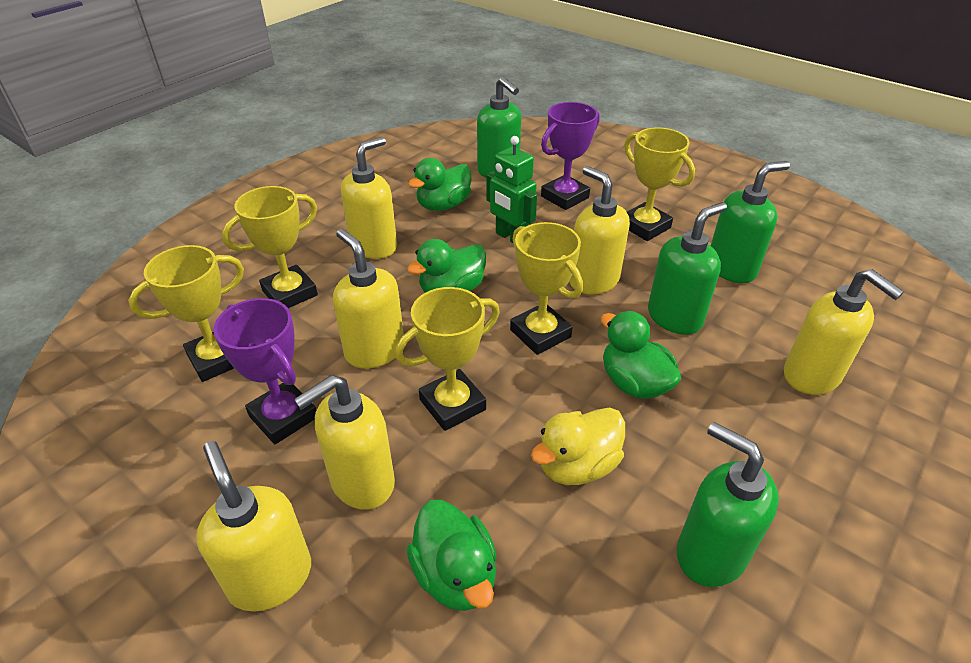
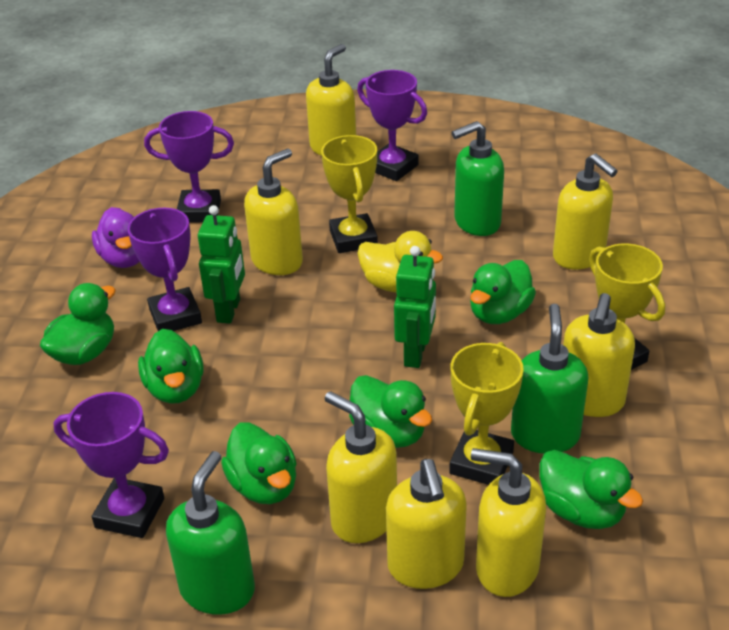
green duck: 4 -> 6
green robot: 1 -> 2
green soap dispenser: 4 -> 3
purple duck: 0 -> 1
purple trophy: 2 -> 4
yellow soap dispenser: 6 -> 7
yellow trophy: 5 -> 3

